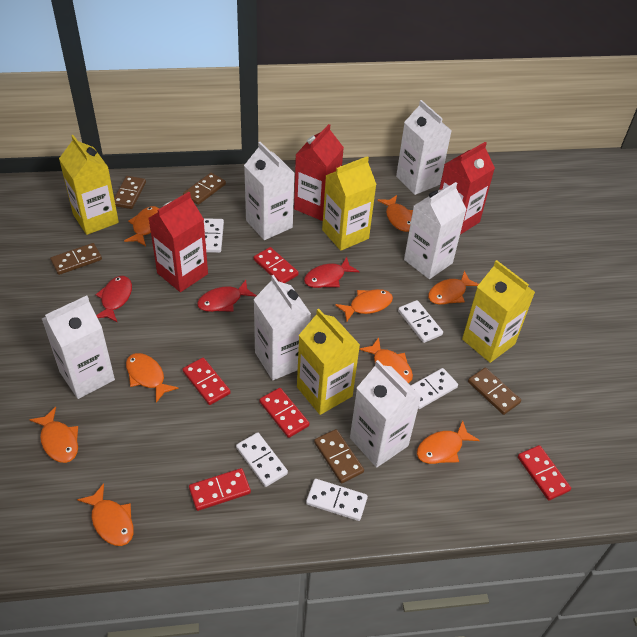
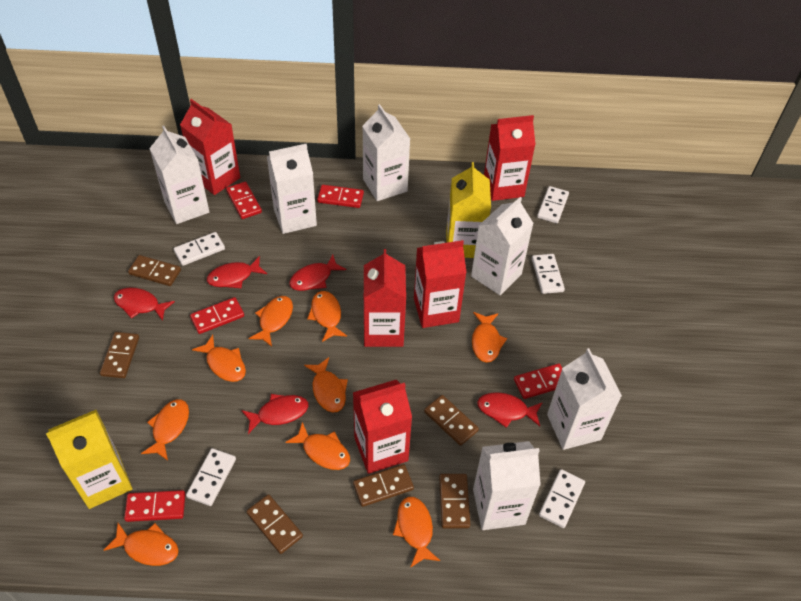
brown domino: 5 -> 6
red carton: 3 -> 5
red fish: 3 -> 5
yellow carton: 4 -> 2

